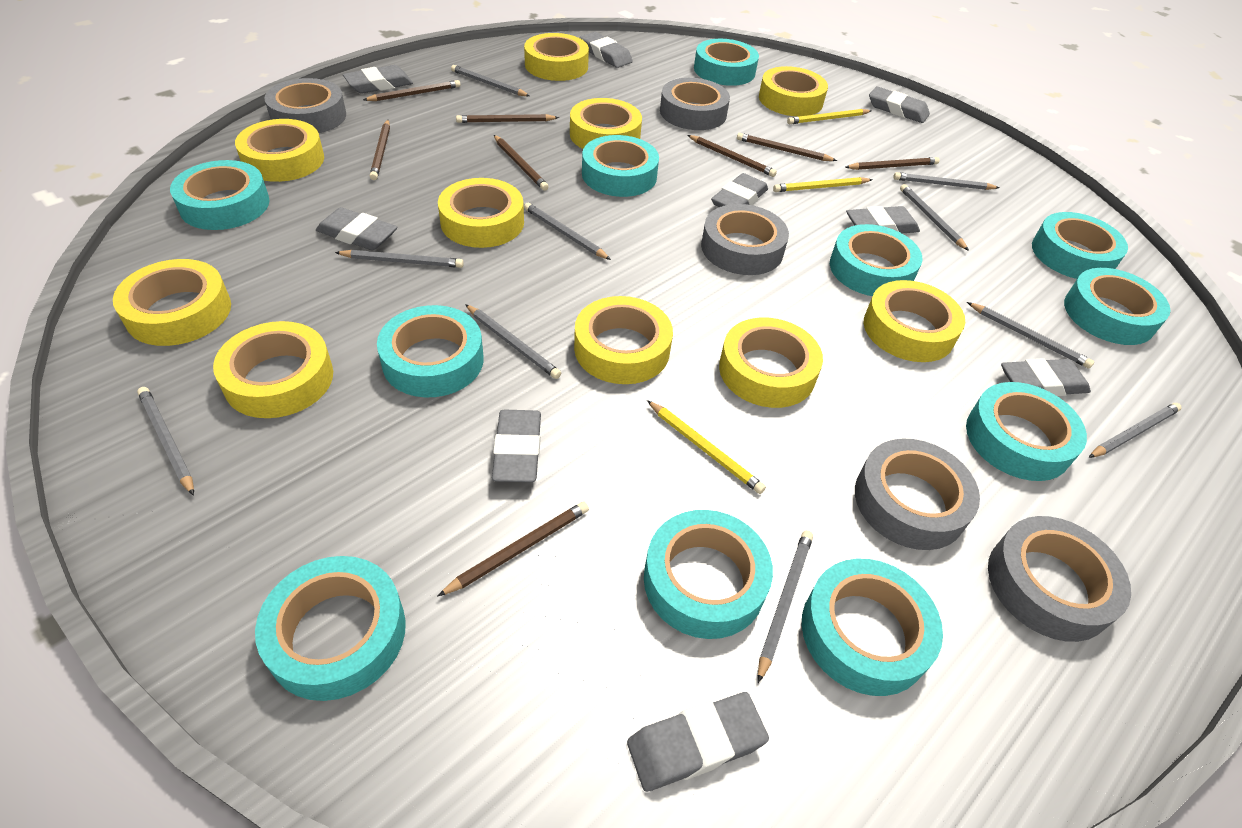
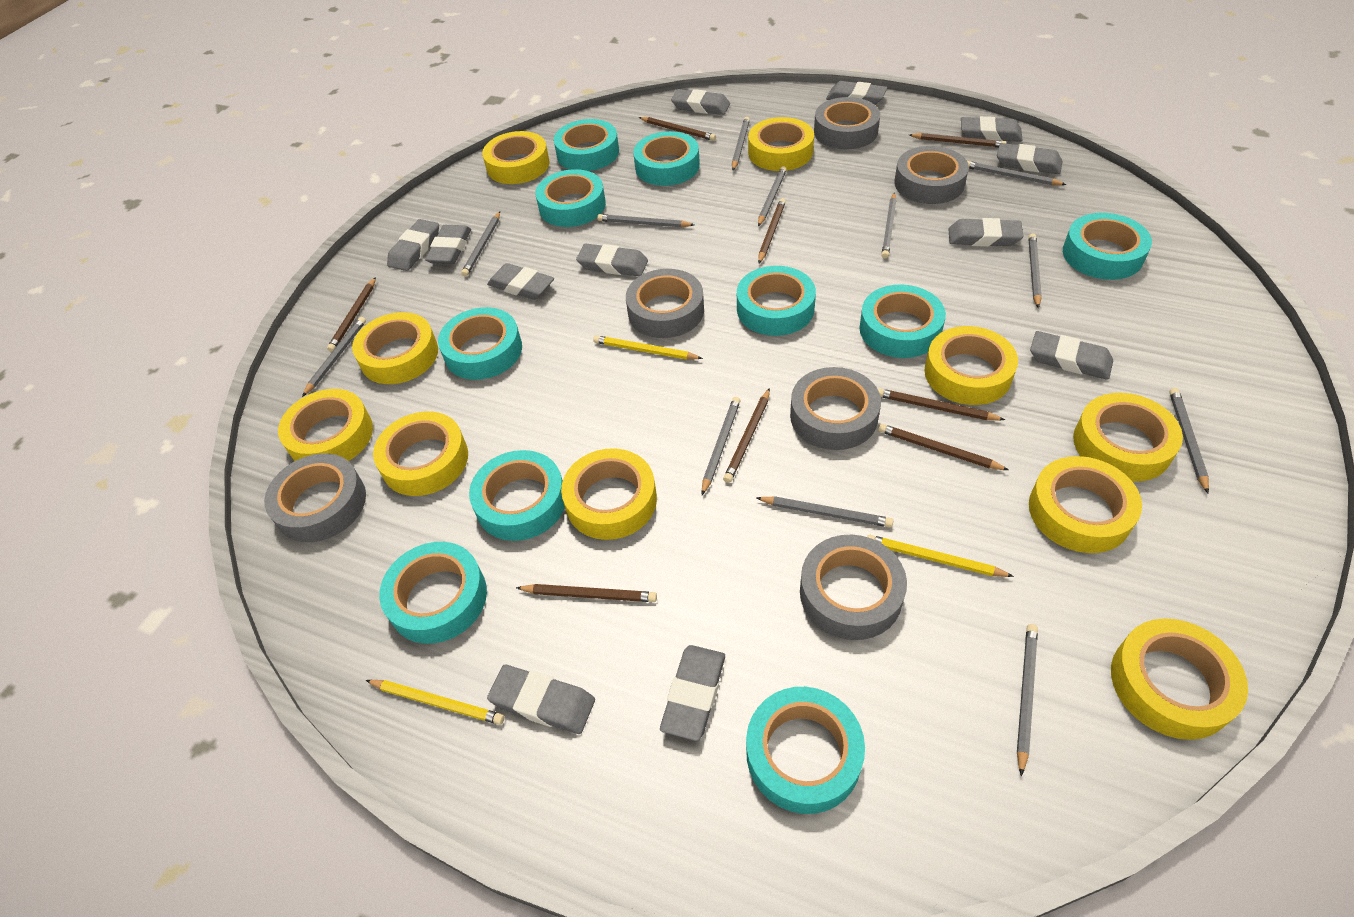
grey eraser: 9 -> 12
grey pencil: 10 -> 12
grey tape: 5 -> 6
turquoise tape: 11 -> 10

